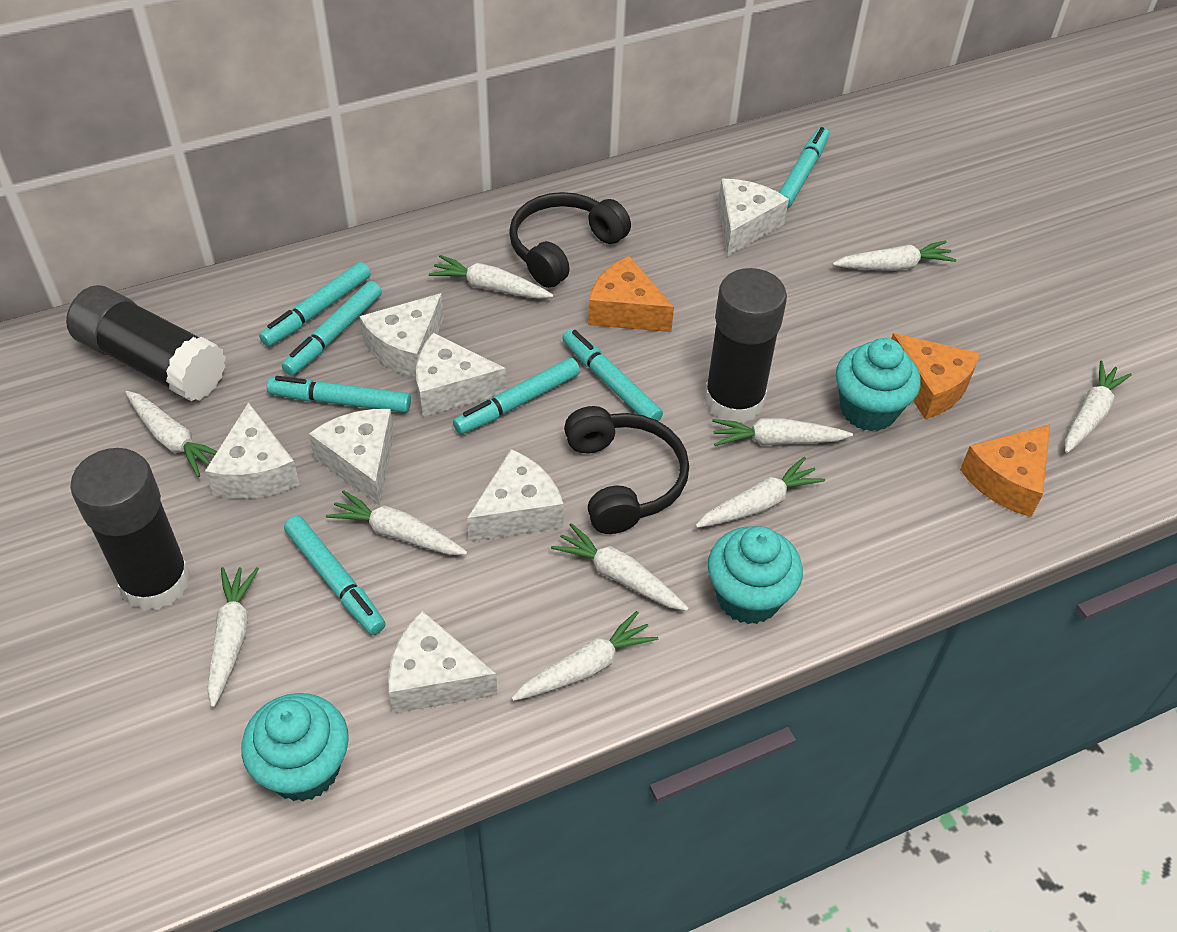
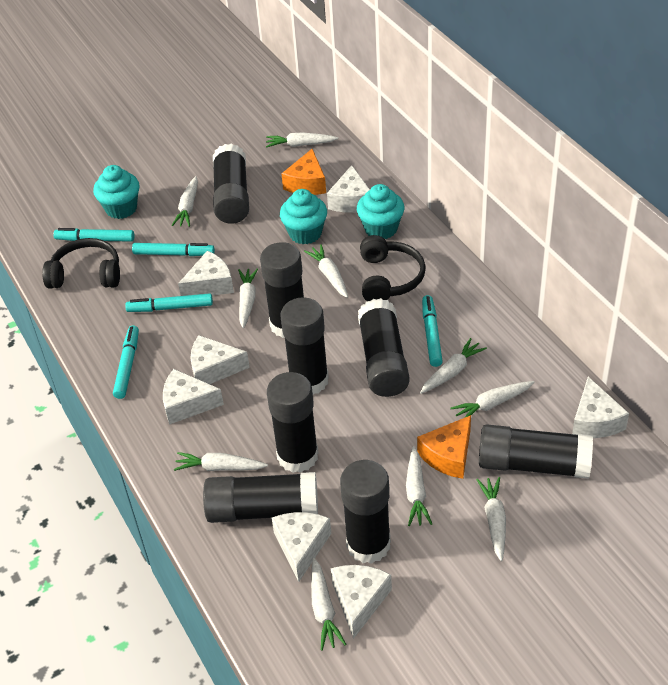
black glue stick: 3 -> 8
orange cheese: 3 -> 2
turquoise marker: 7 -> 5

